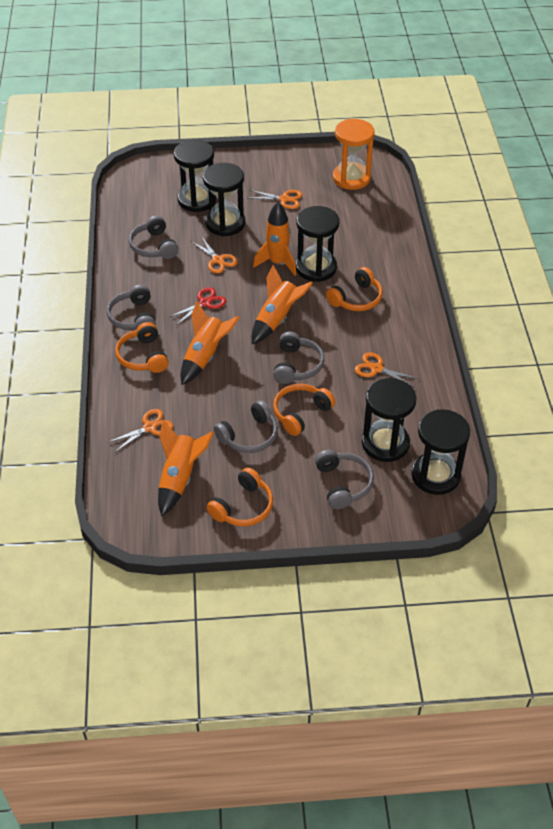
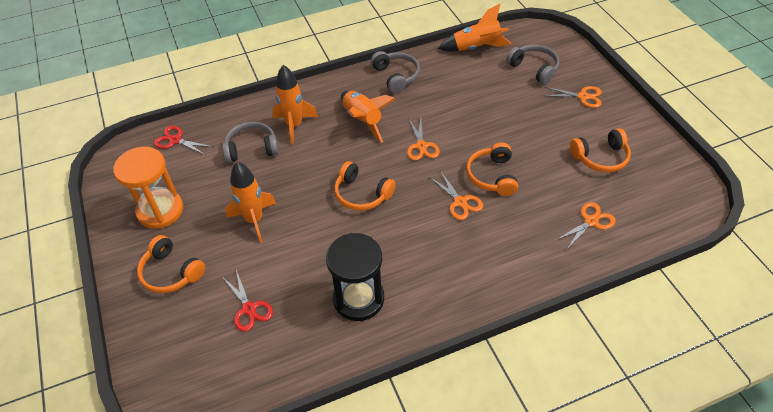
black hourglass: 5 -> 1
grey headphones: 5 -> 3
red scissors: 1 -> 2

